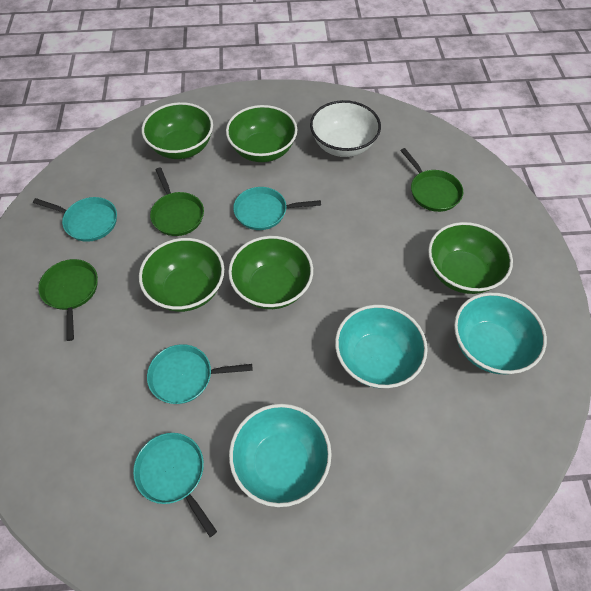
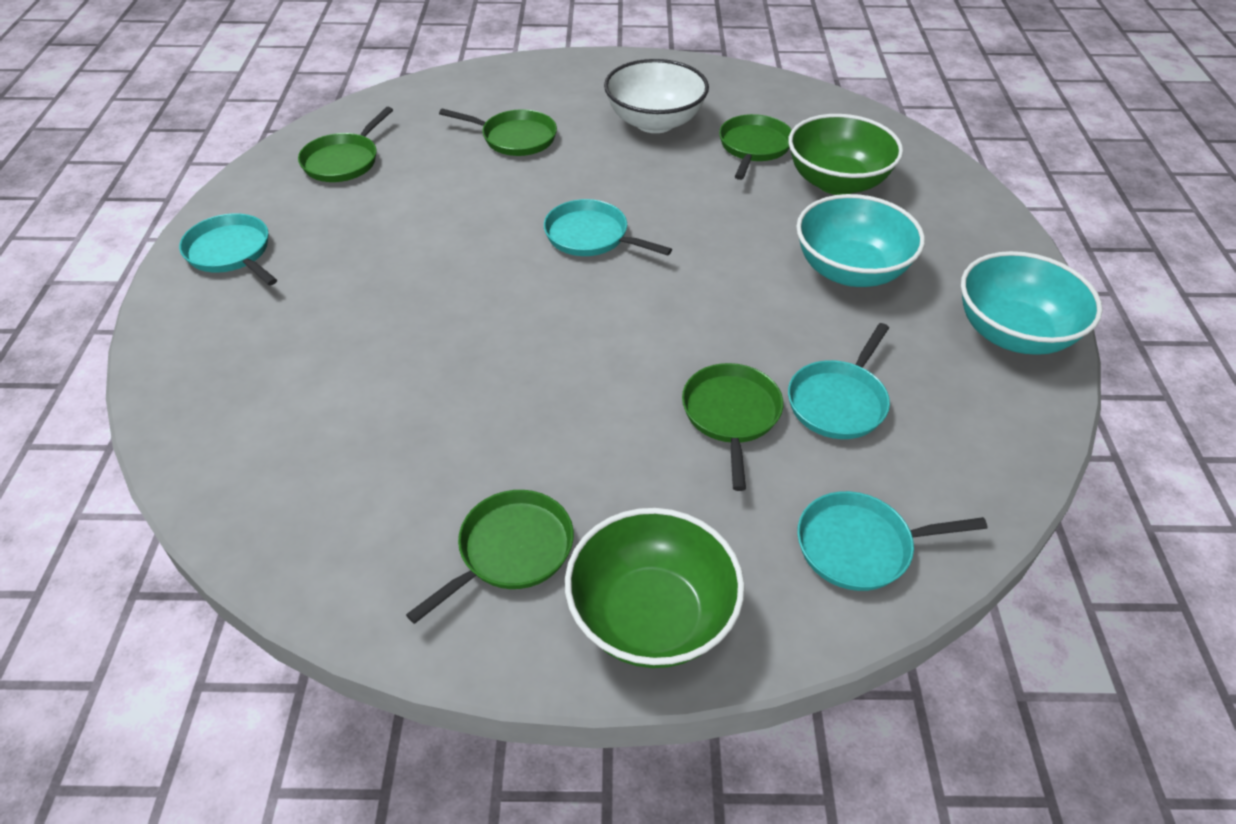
green bowl: 5 -> 2
green pan: 3 -> 5
turquoise bowl: 3 -> 2

